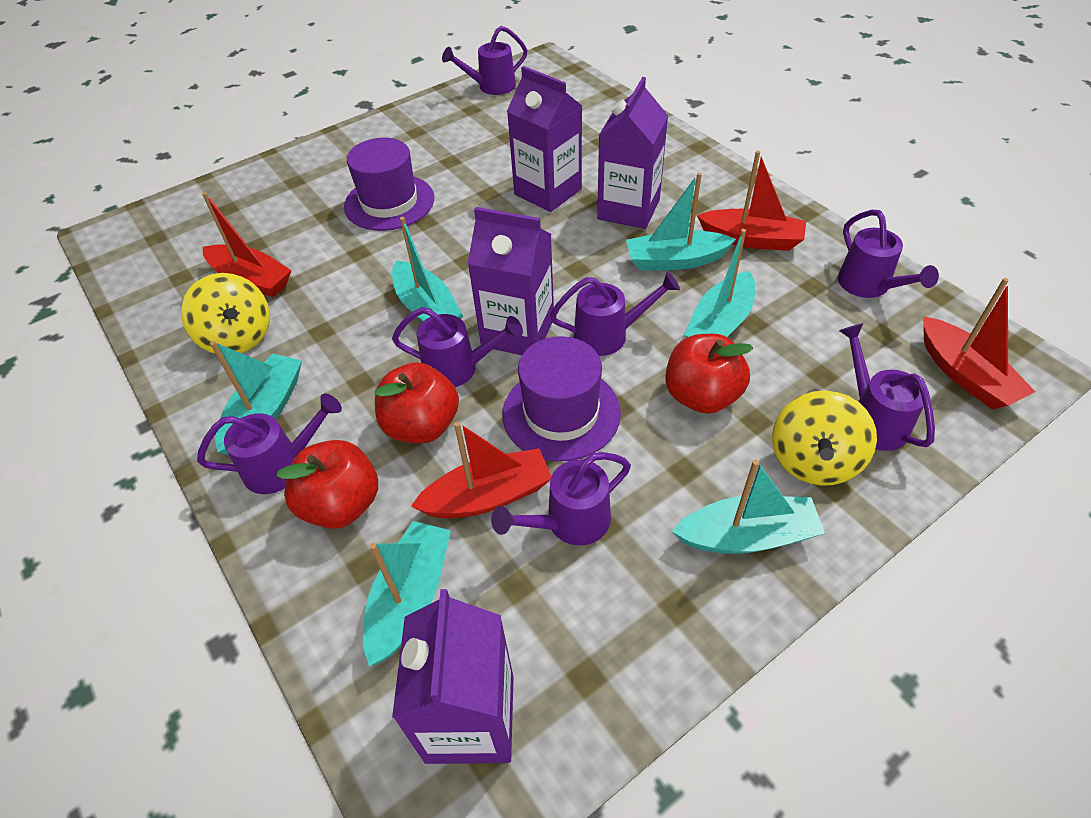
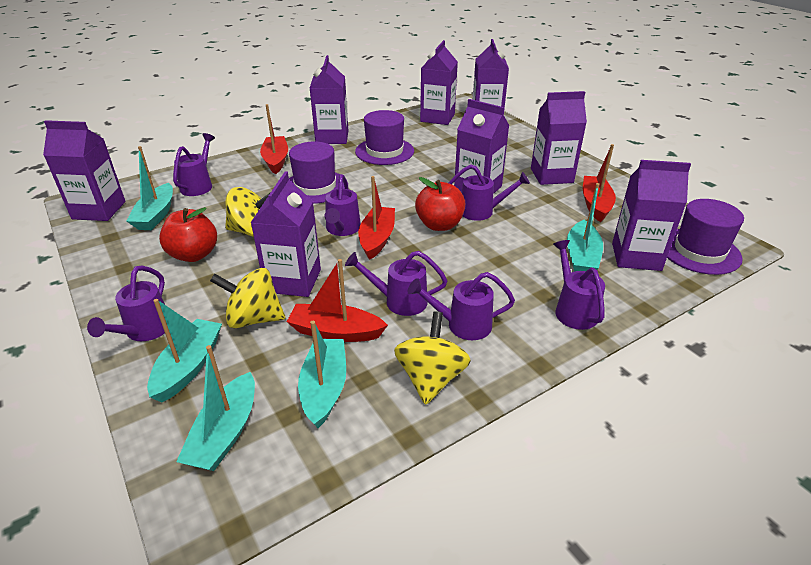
purple carton: 4 -> 8
purple hat: 2 -> 3
red apple: 3 -> 2
turquoise boat: 6 -> 5
yellow spinning top: 2 -> 3

